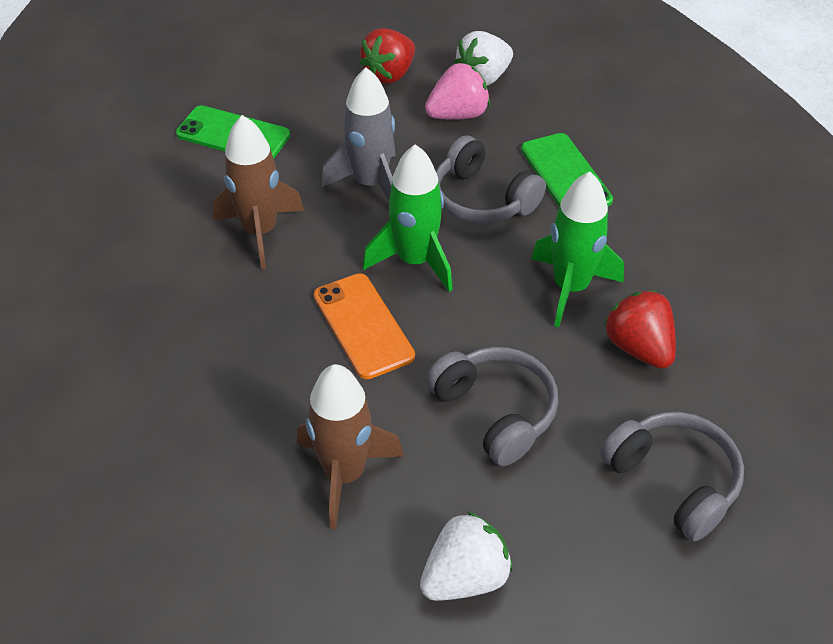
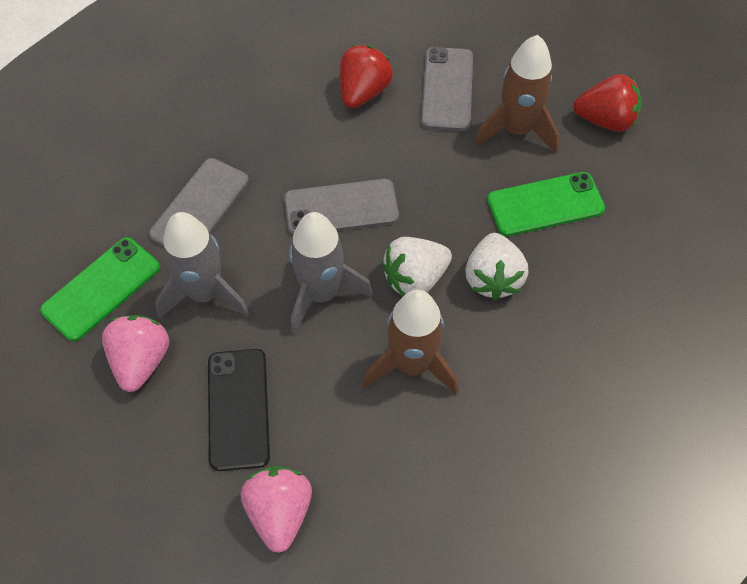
black phone: 0 -> 1
green rocket: 2 -> 0
grey headphones: 3 -> 0
grey phone: 0 -> 3
grey rocket: 1 -> 2
orange phone: 1 -> 0
pink strawberry: 1 -> 2

